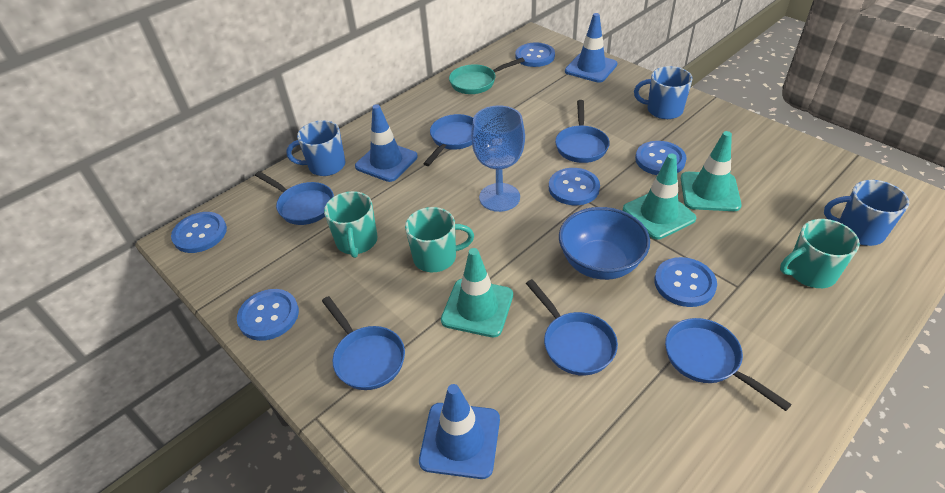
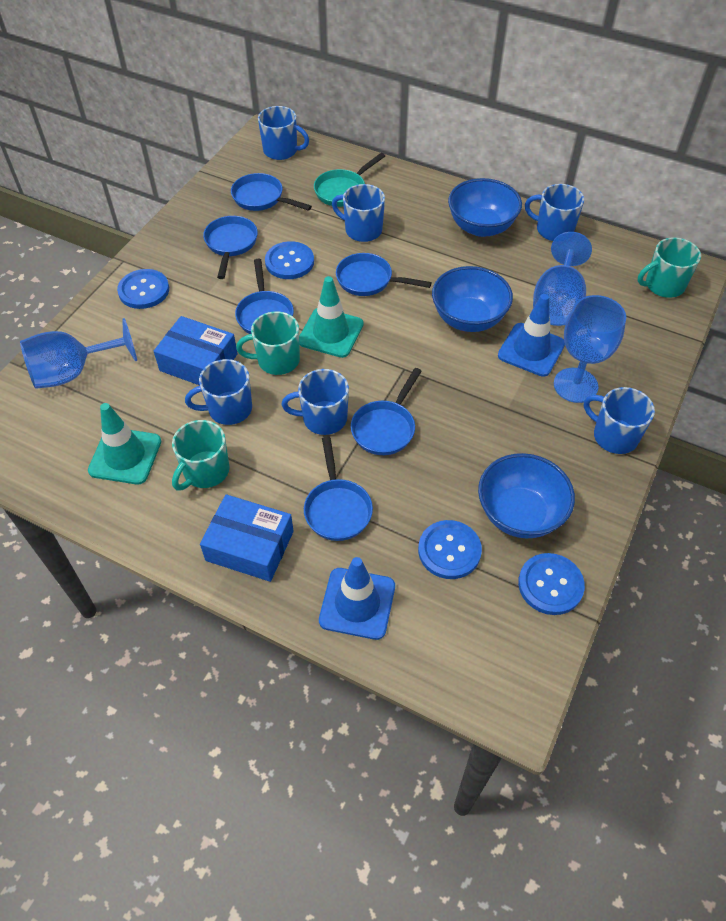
blue bowl: 1 -> 3
blue box: 0 -> 2
blue button: 6 -> 4
blue goblet: 1 -> 3
blue mug: 3 -> 6
blue traffic cone: 3 -> 2
turquoise traffic cone: 3 -> 2

